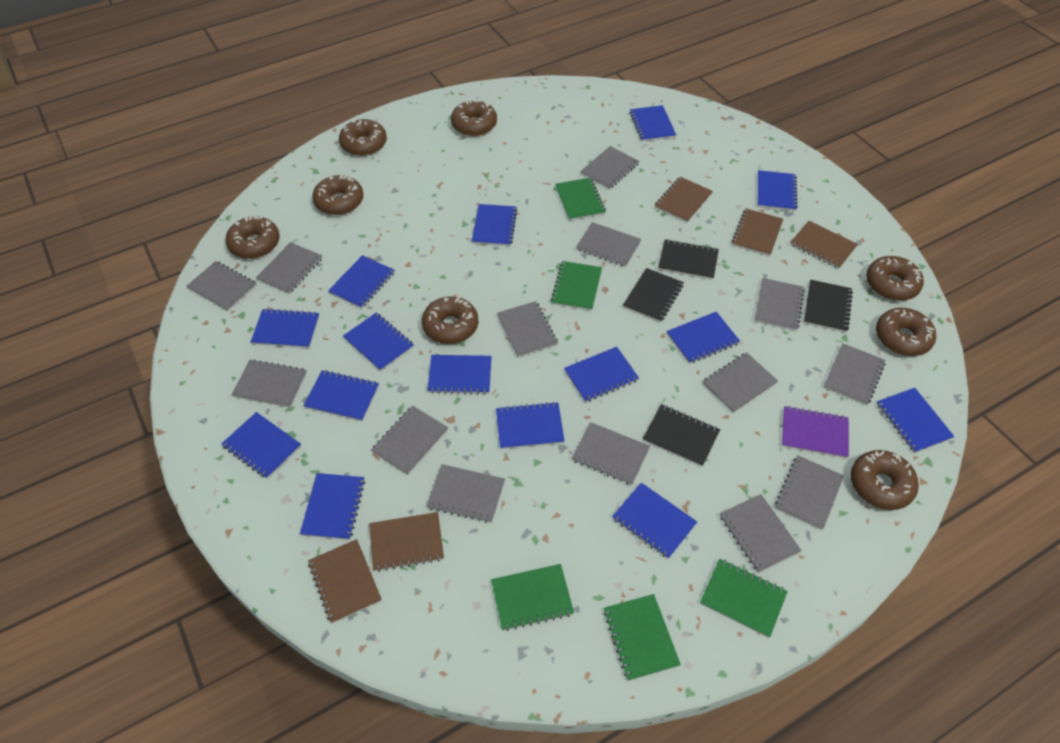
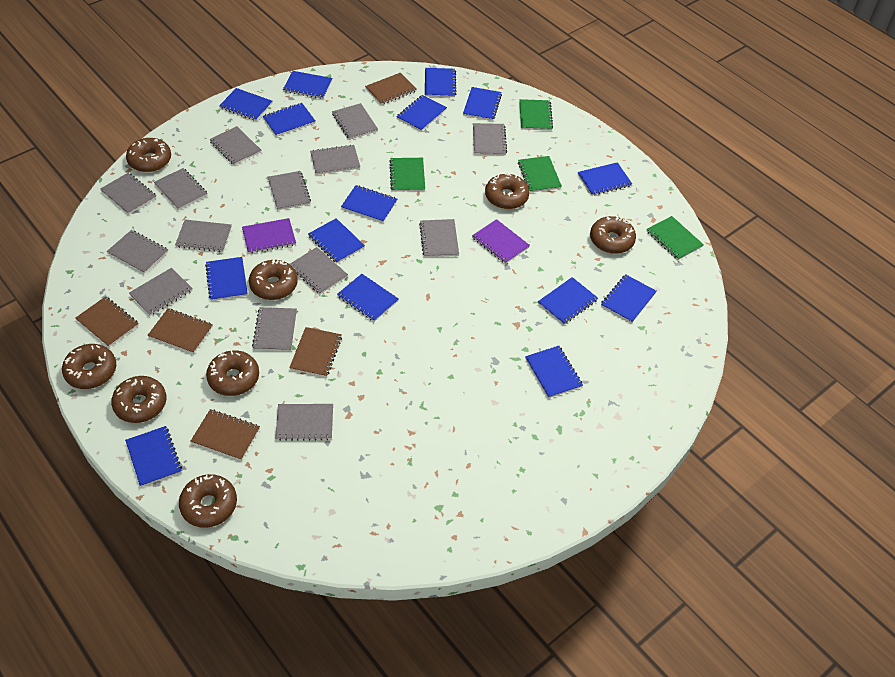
black notebook: 4 -> 0
green notebook: 5 -> 4
purple notebook: 1 -> 2

